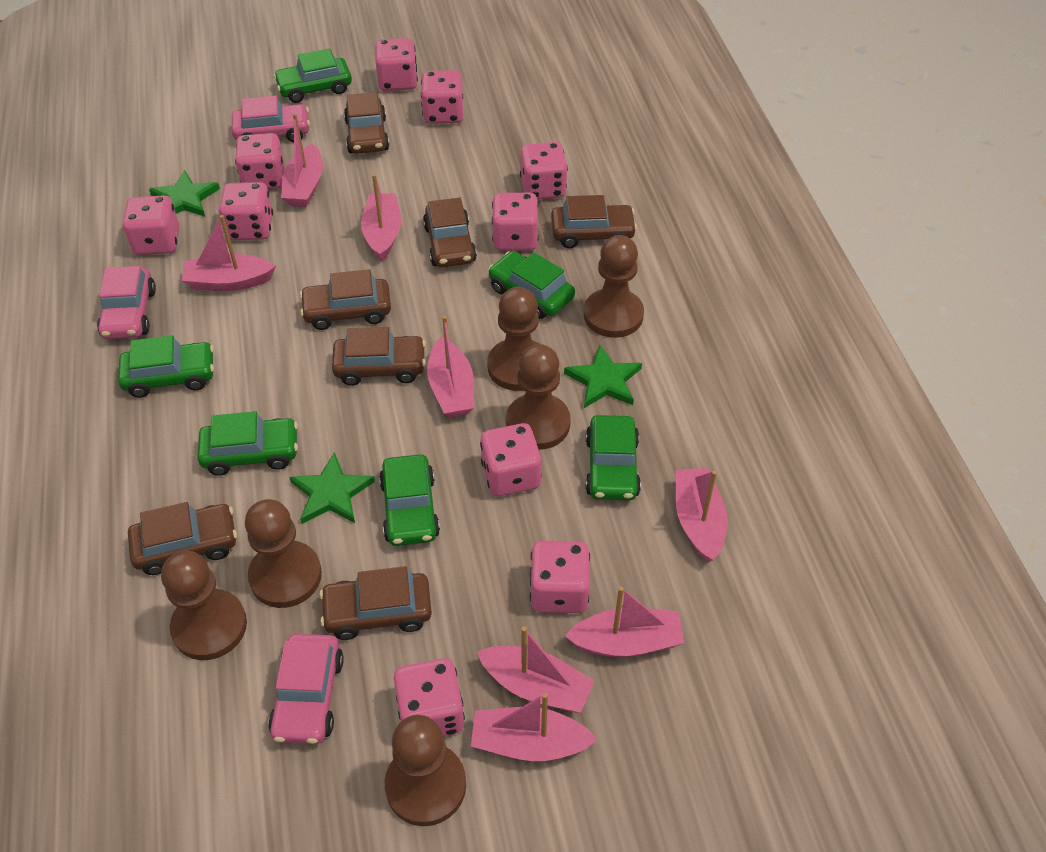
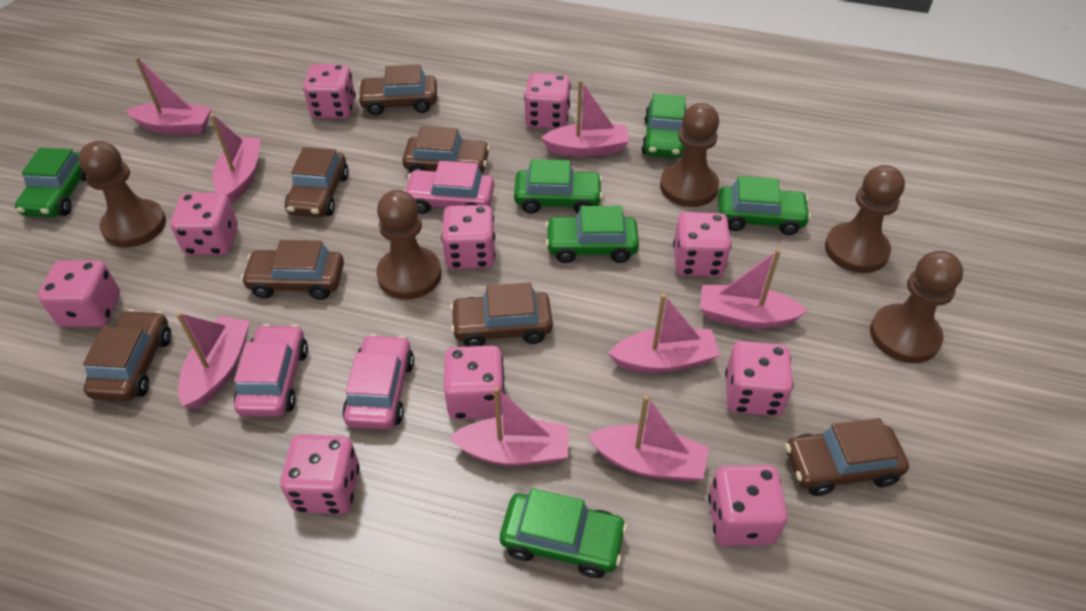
brown pawn: 6 -> 5
green star: 3 -> 0

